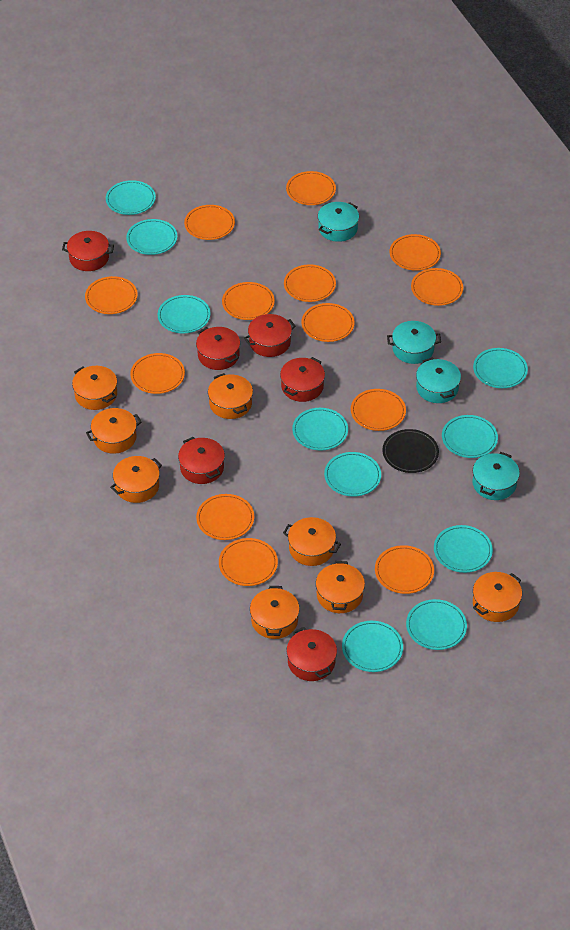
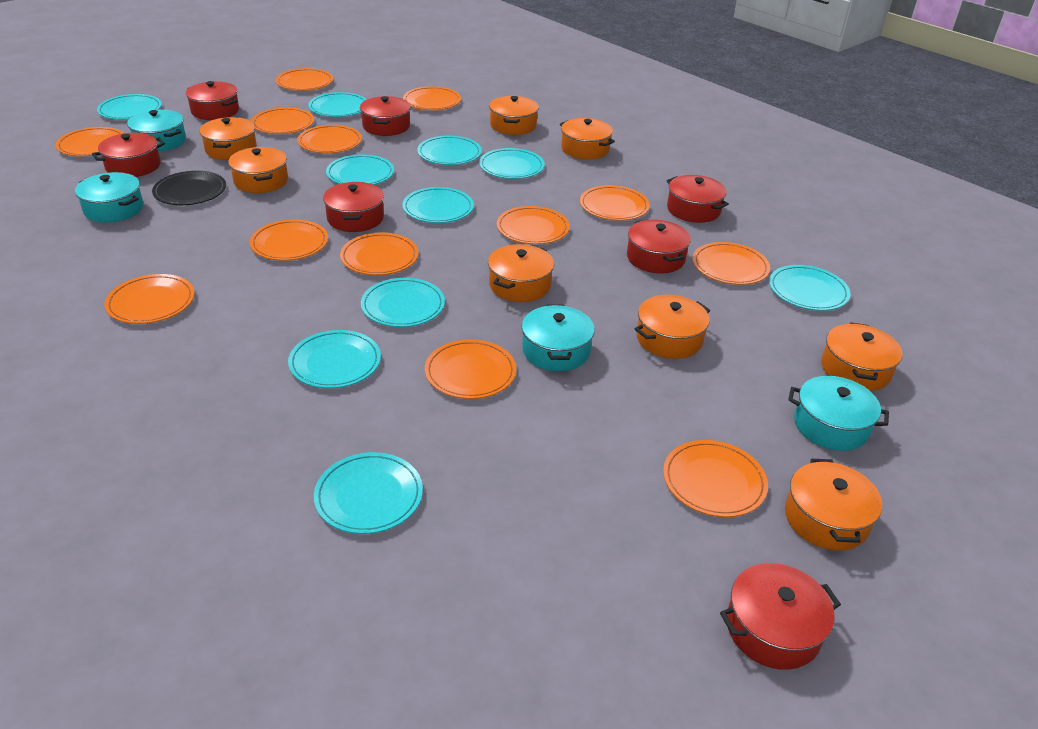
red pot: 6 -> 7

